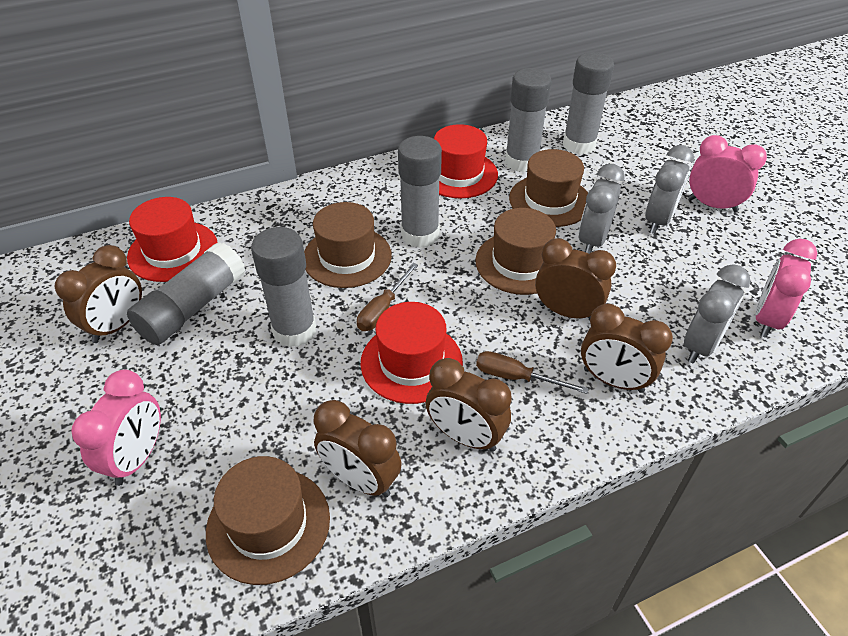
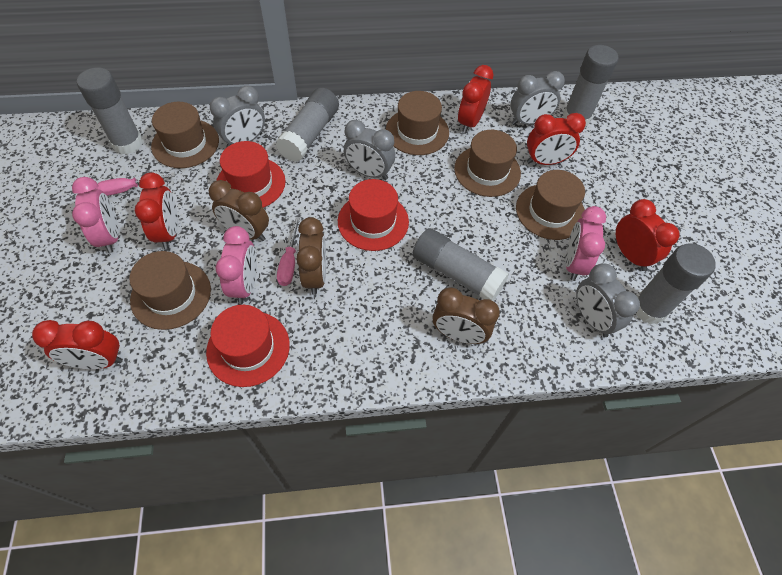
brown clock: 5 -> 3
brown hat: 4 -> 5
brown screwdriver: 2 -> 0
grey clock: 3 -> 4
pink screwdriver: 0 -> 2
red clock: 0 -> 5

